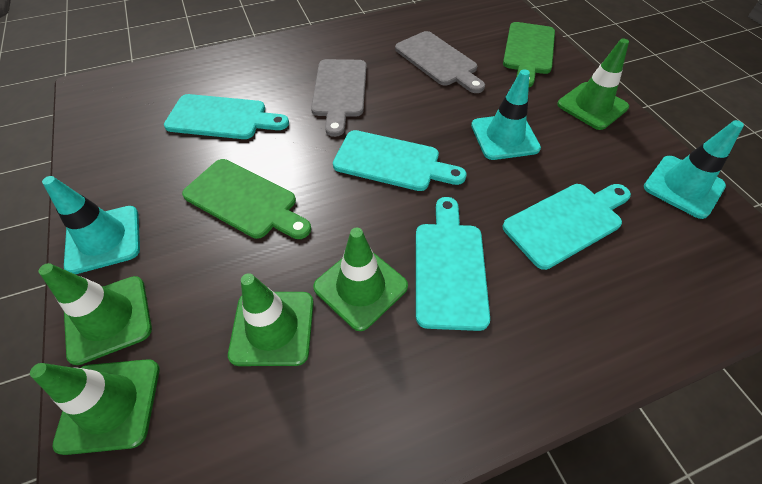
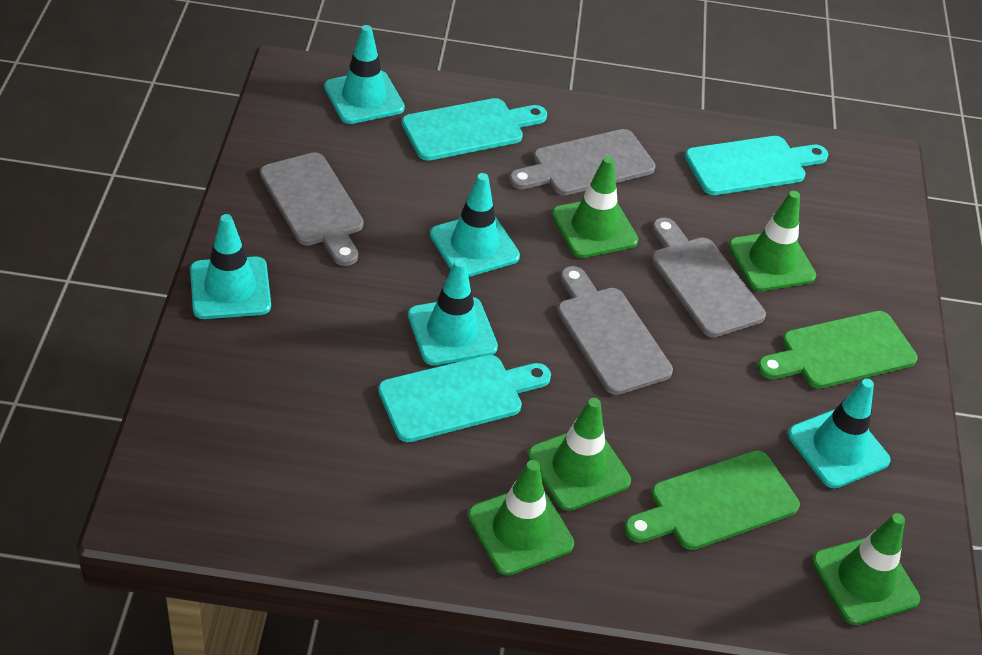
grey cutting board: 2 -> 4
turquoise cutting board: 4 -> 3
turquoise traffic cone: 3 -> 5

